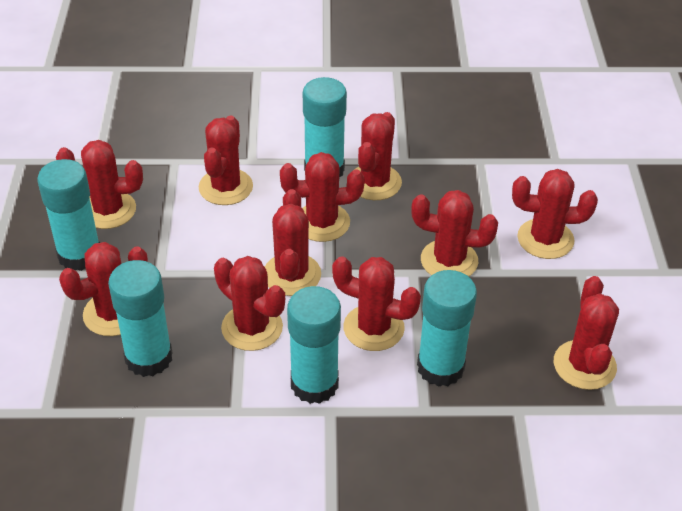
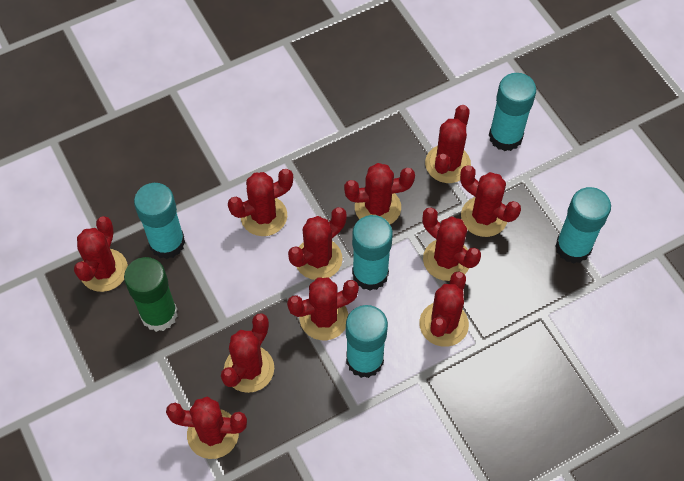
green glue stick: 0 -> 1

